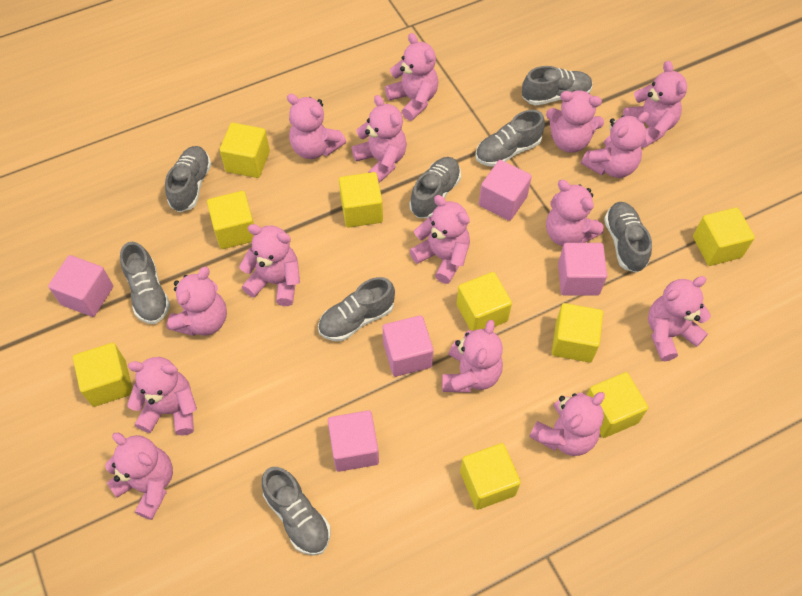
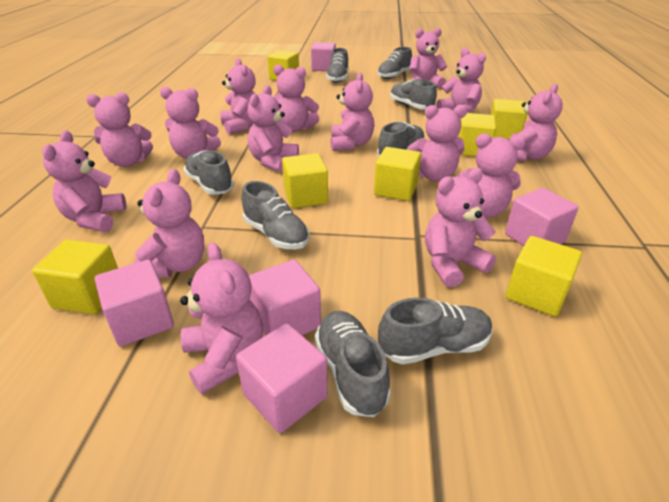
yellow cube: 9 -> 7

